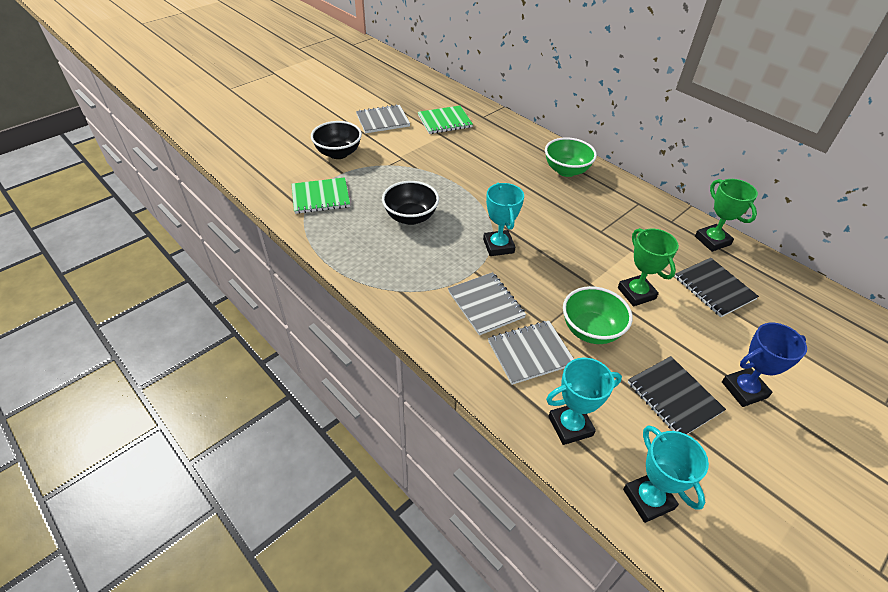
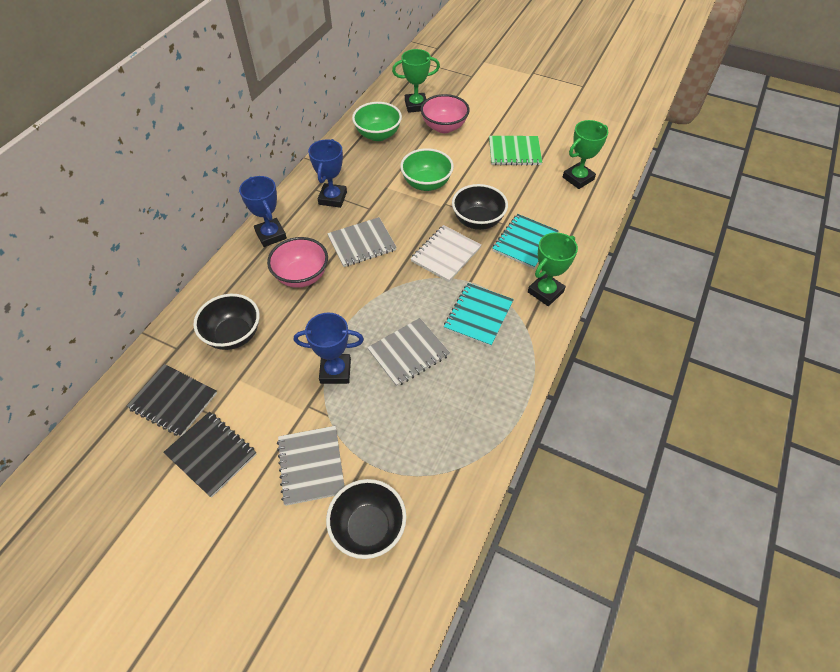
black bowl: 2 -> 3
blue trophy: 1 -> 3
green notebook: 2 -> 1
green trophy: 2 -> 3
pink bowl: 0 -> 2
turquoise notebook: 0 -> 2
turquoise trophy: 3 -> 0
white notebook: 0 -> 1

